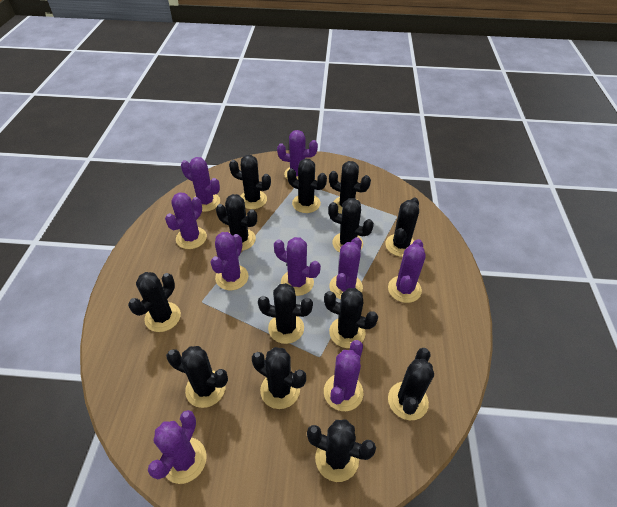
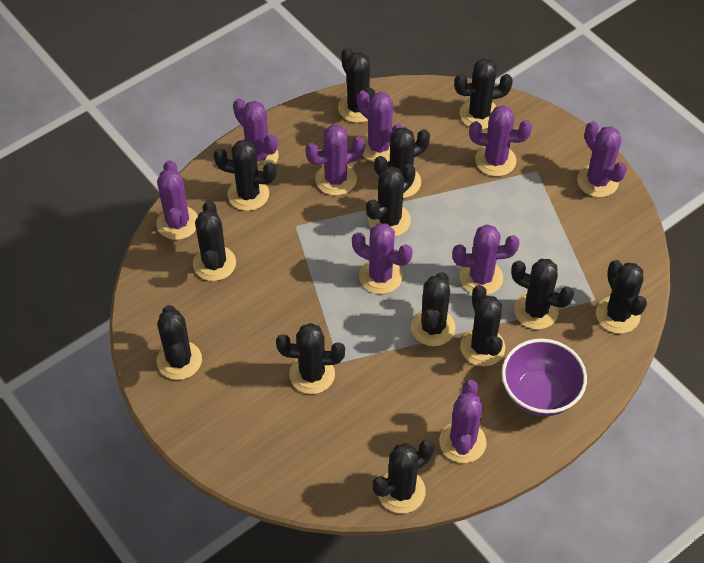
purple bowl: 0 -> 1

